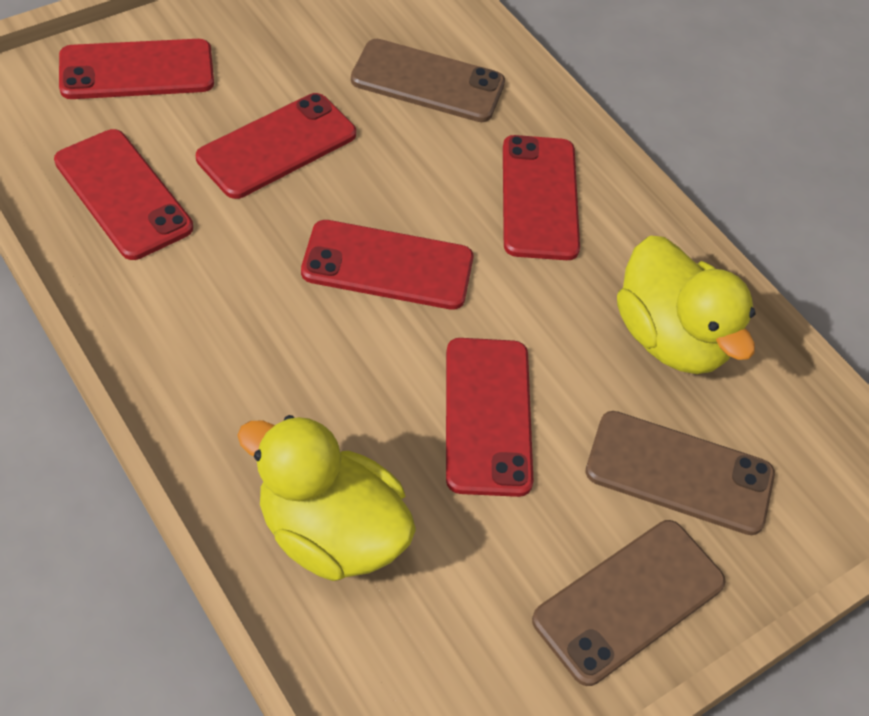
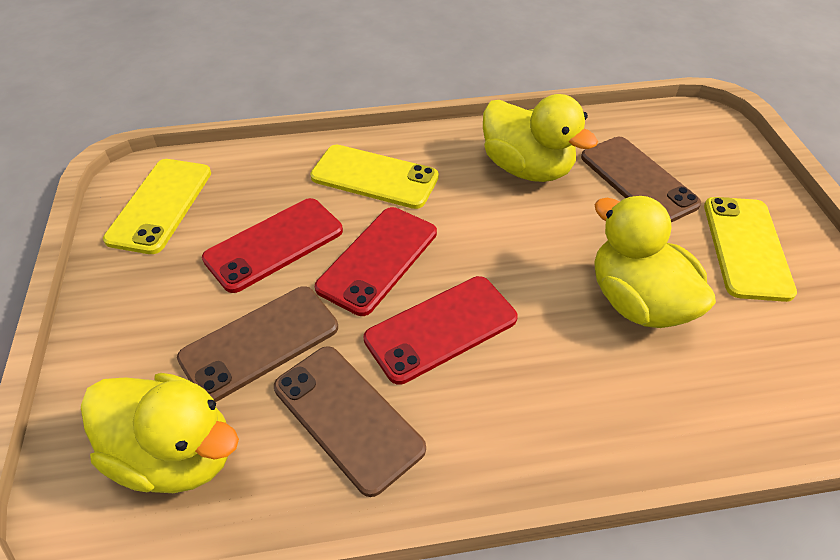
red phone: 6 -> 3
yellow duck: 2 -> 3
yellow phone: 0 -> 3

